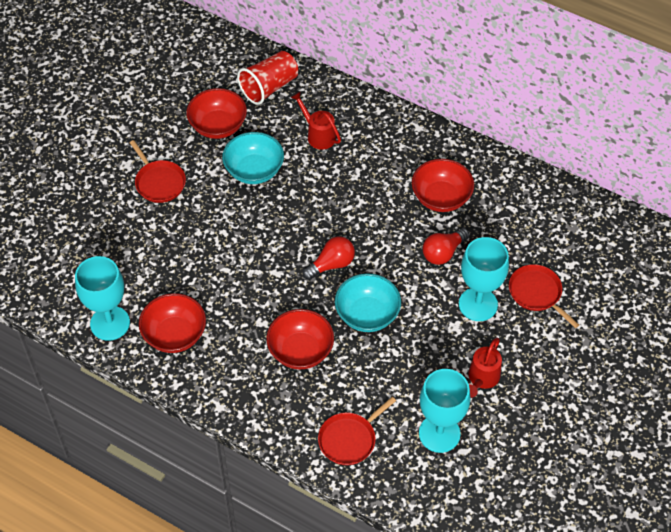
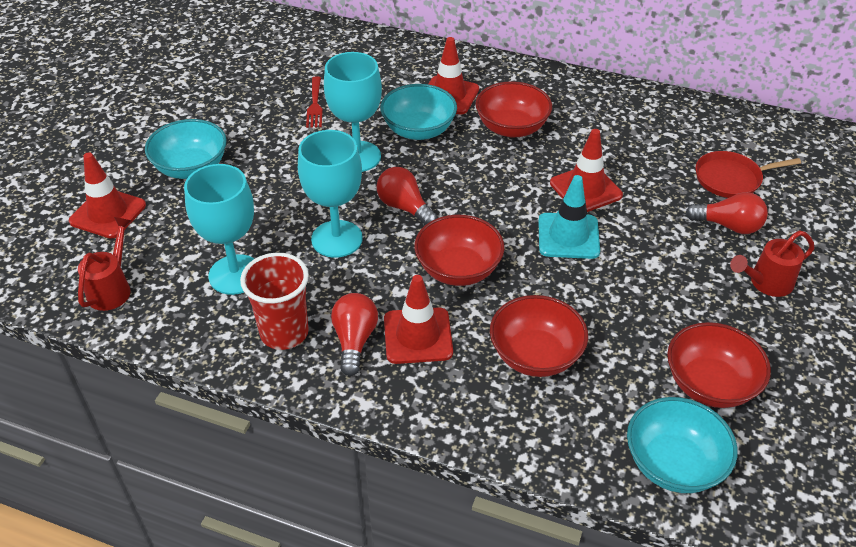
red fork: 0 -> 1
red light bulb: 2 -> 3
red pan: 3 -> 1
red traffic cone: 0 -> 4
turquoise bowl: 2 -> 3
turquoise traffic cone: 0 -> 1

